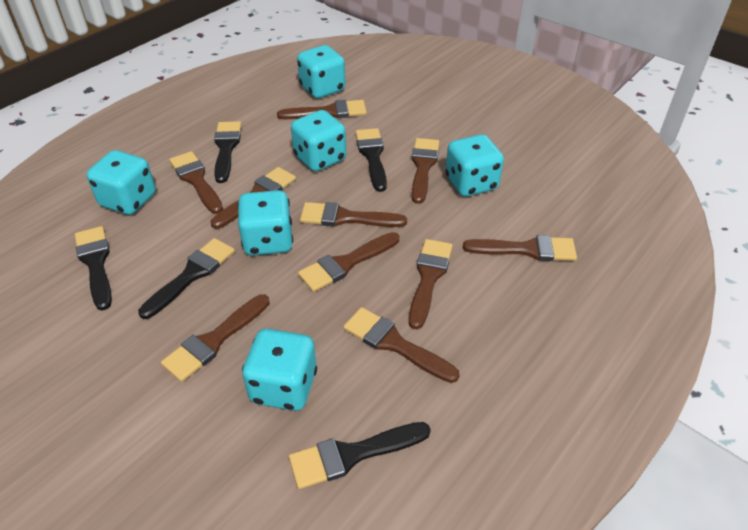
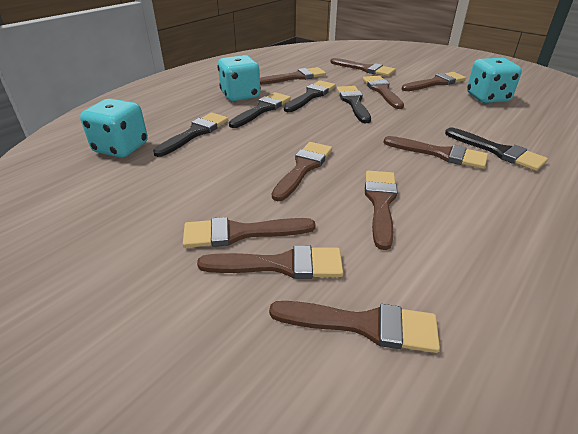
turquoise dice: 6 -> 3

